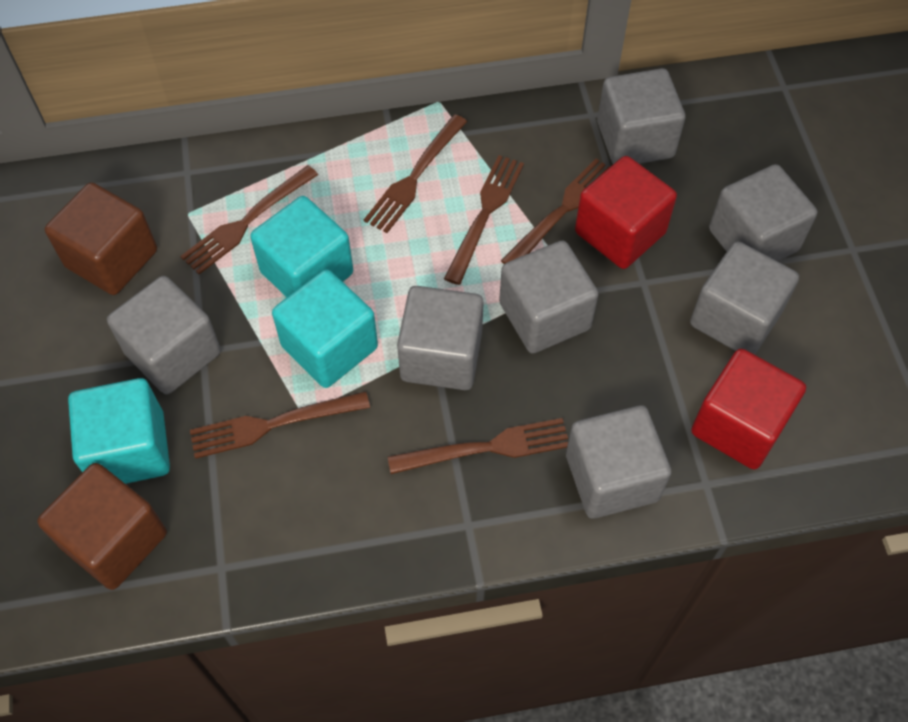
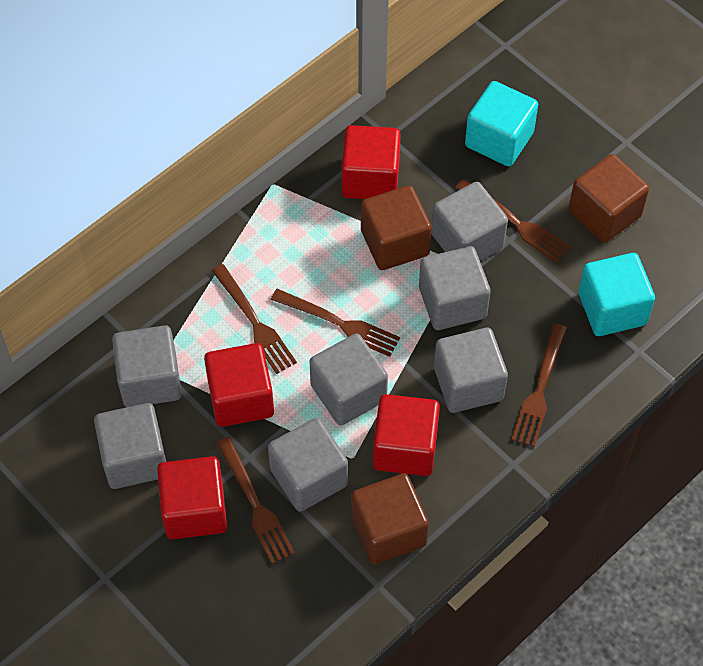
brown cube: 2 -> 3
brown fork: 6 -> 5
red cube: 2 -> 4
turquoise cube: 3 -> 2

